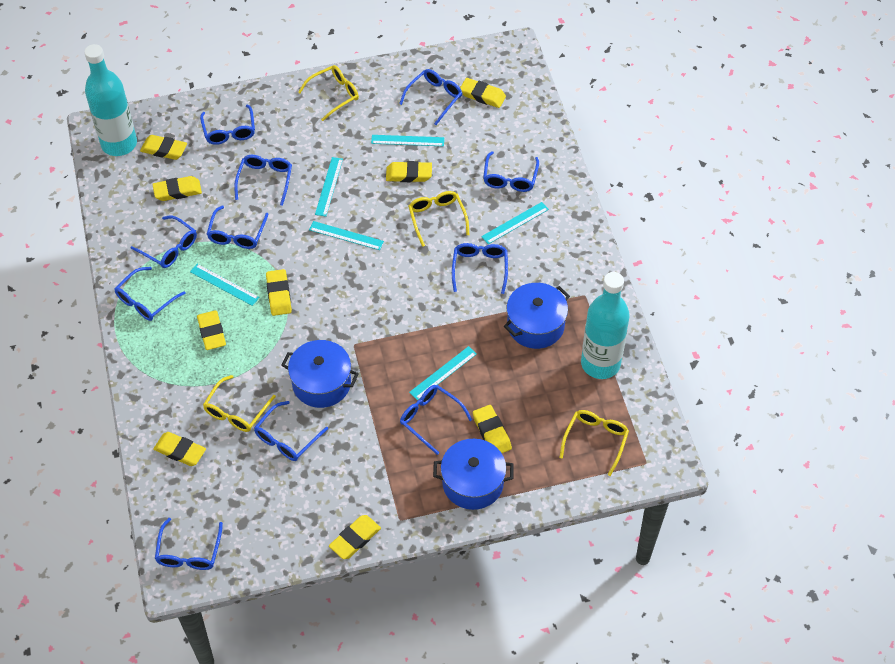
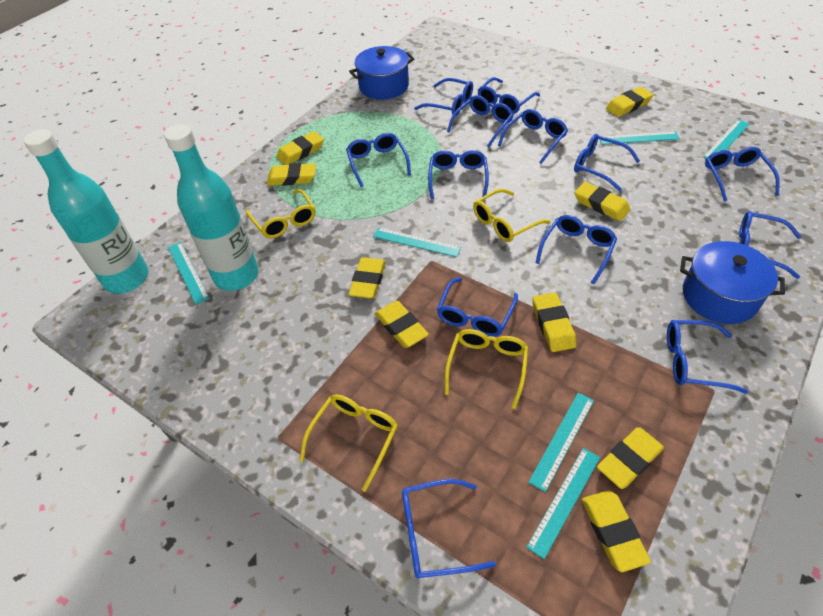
blue glasses: 11 -> 13
blue pot: 3 -> 2

